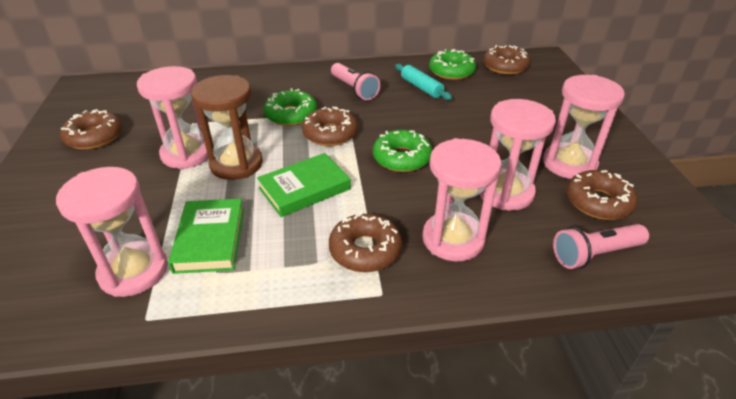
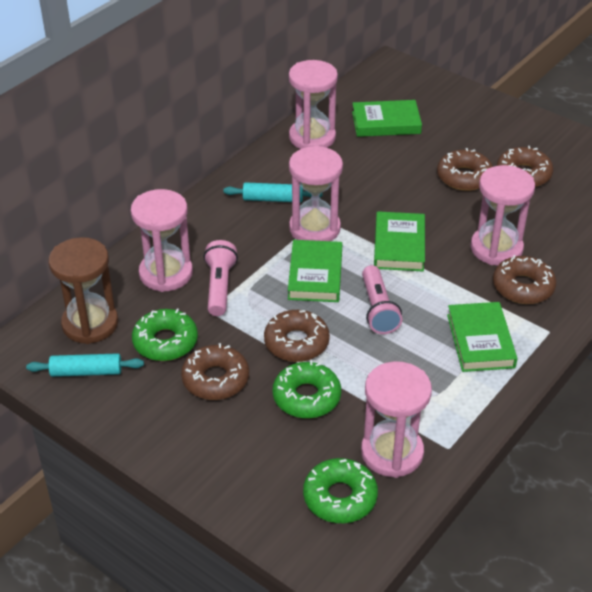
green book: 2 -> 4
turquoise rolling pin: 1 -> 2

